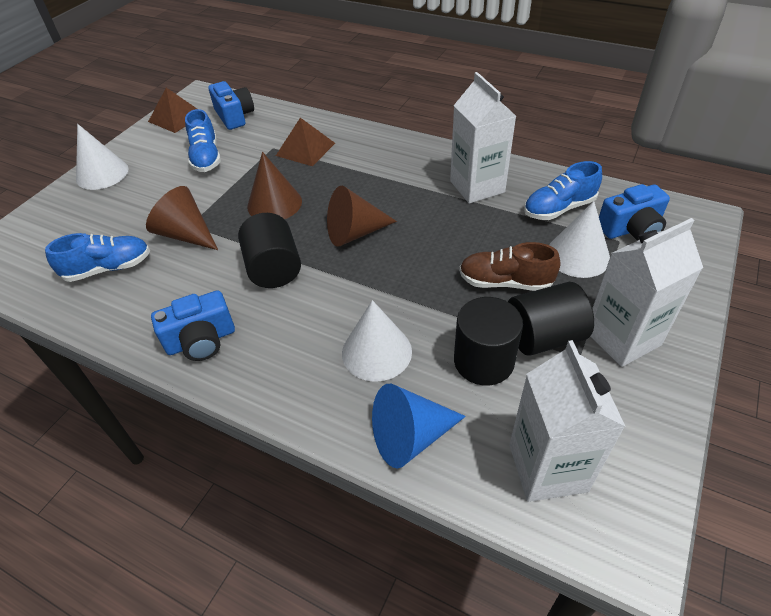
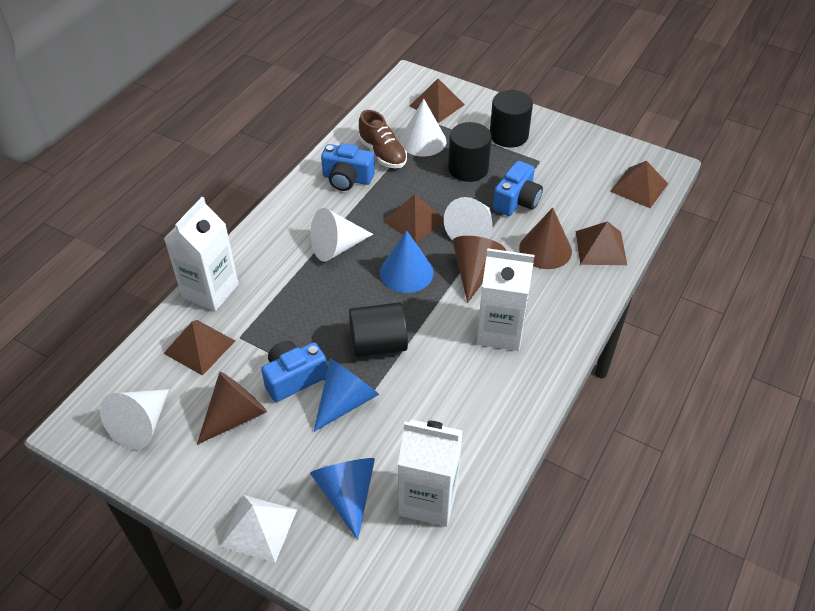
blue cone: 1 -> 3
blue shoe: 3 -> 0
brown pyramid: 2 -> 5
white cone: 3 -> 4
white pyramid: 0 -> 1

